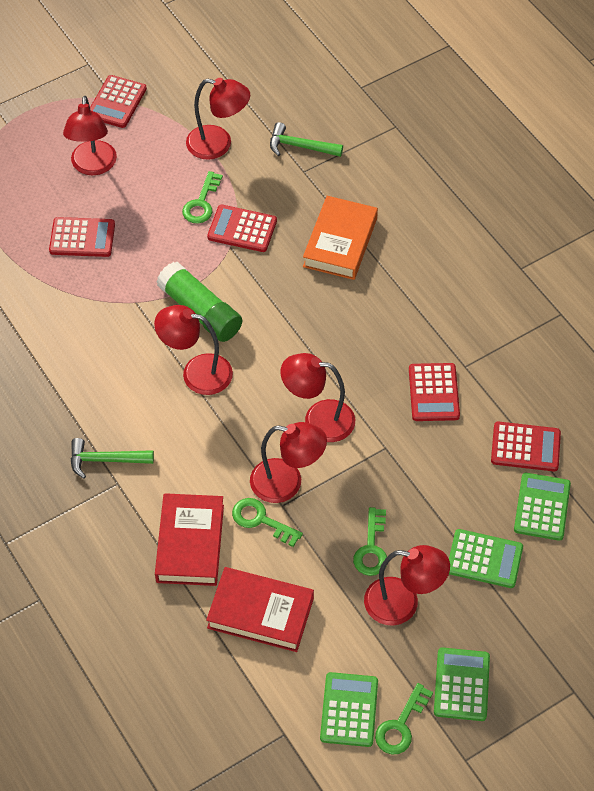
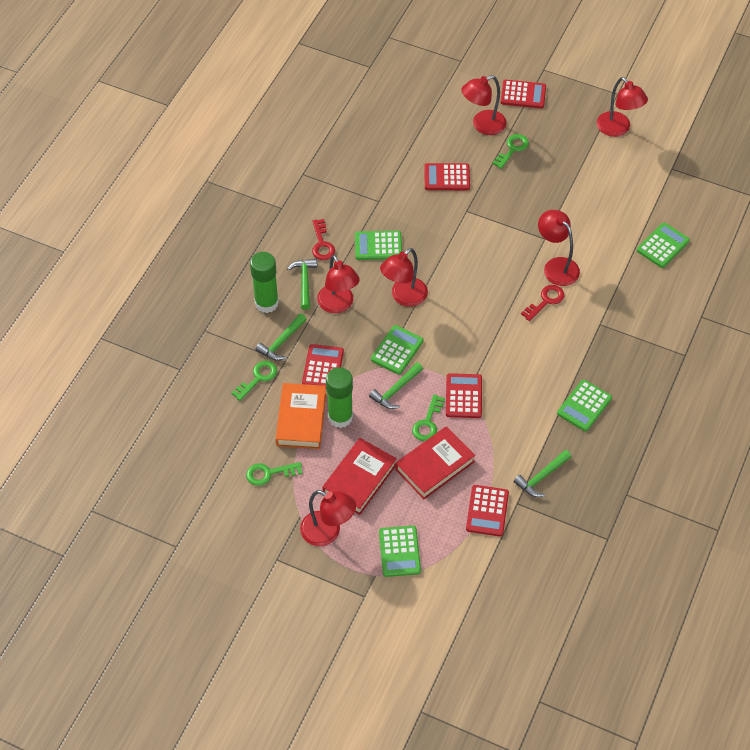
green calculator: 4 -> 5
green glue stick: 1 -> 2
green hammer: 2 -> 4
red key: 0 -> 2

